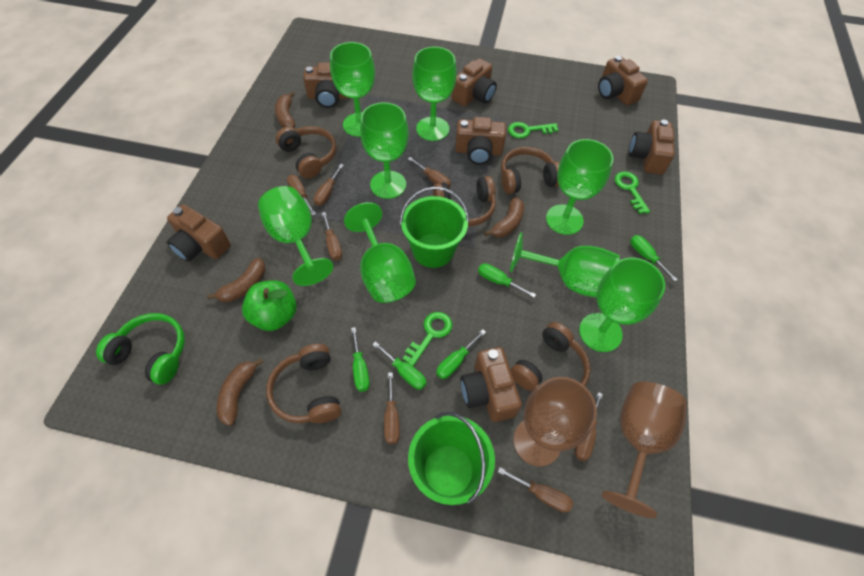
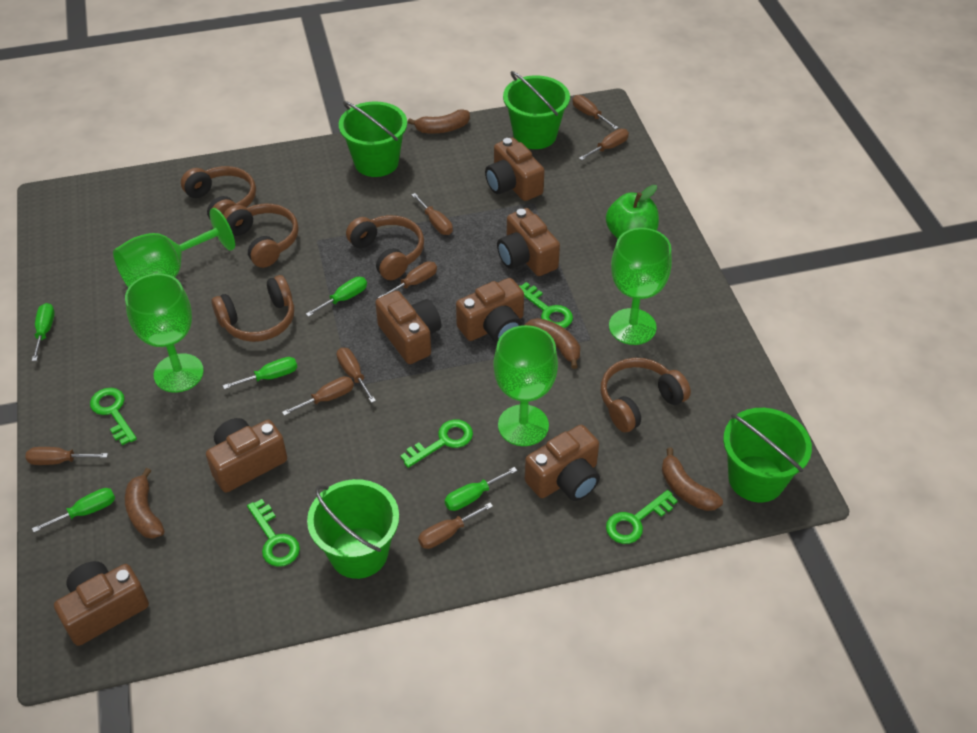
brown goblet: 2 -> 0
brown screwdriver: 7 -> 8
green bucket: 2 -> 4
green goblet: 8 -> 4
green headphones: 1 -> 0
green key: 3 -> 5

